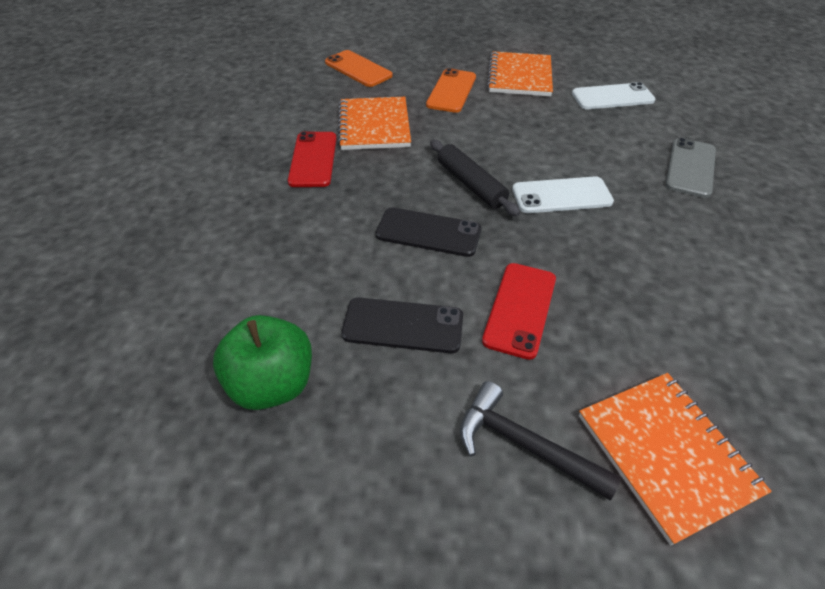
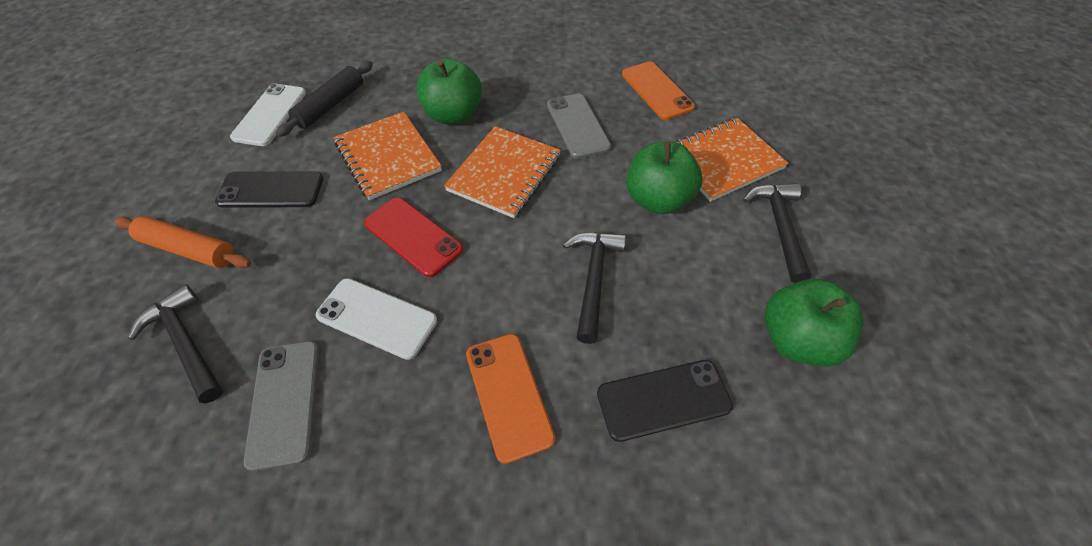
black hammer: 1 -> 3
green apple: 1 -> 3
grey phone: 1 -> 2
orange rolling pin: 0 -> 1
red phone: 2 -> 1

